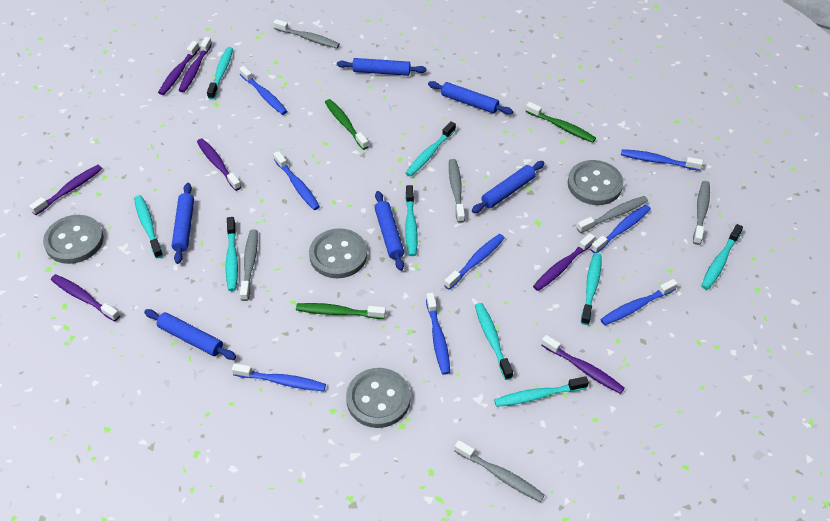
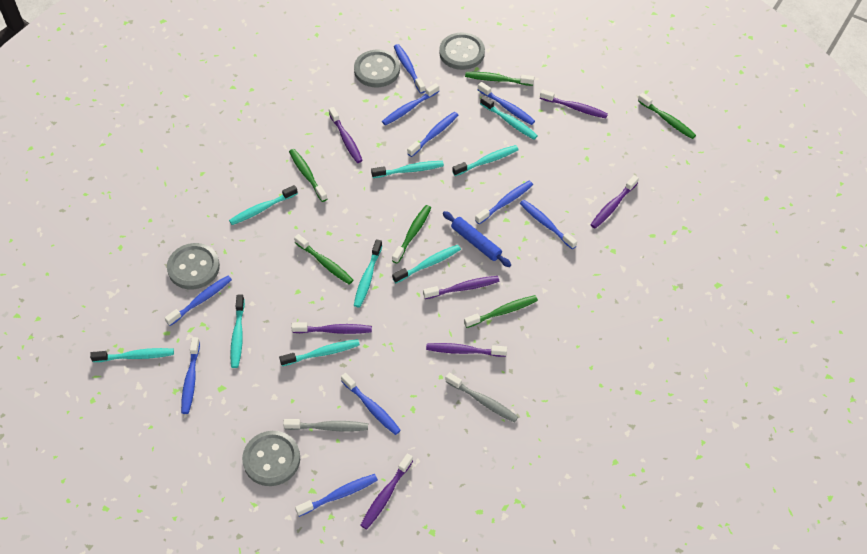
blue rolling pin: 6 -> 1
blue toothbrush: 8 -> 10
green toothbrush: 3 -> 6
grey toothbrush: 6 -> 2

